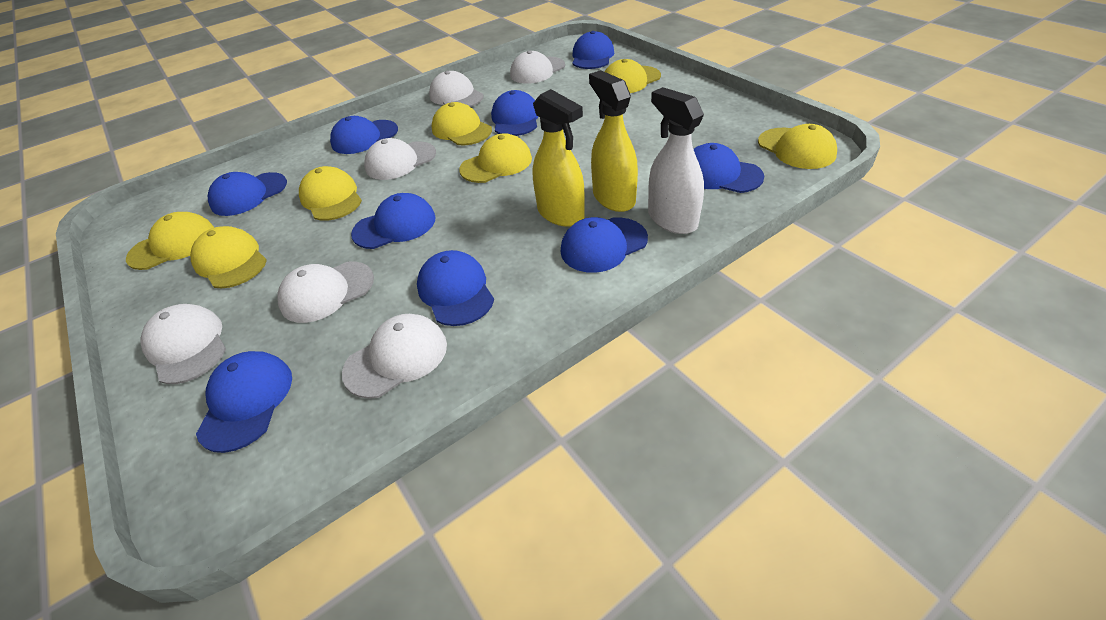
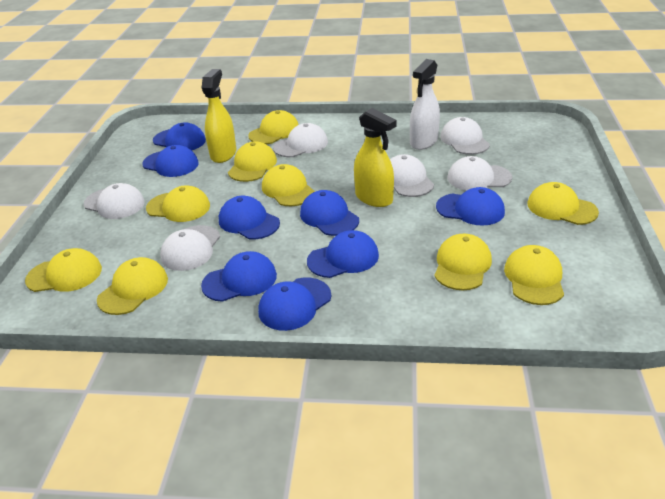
blue cap: 9 -> 8
yellow cap: 7 -> 9

